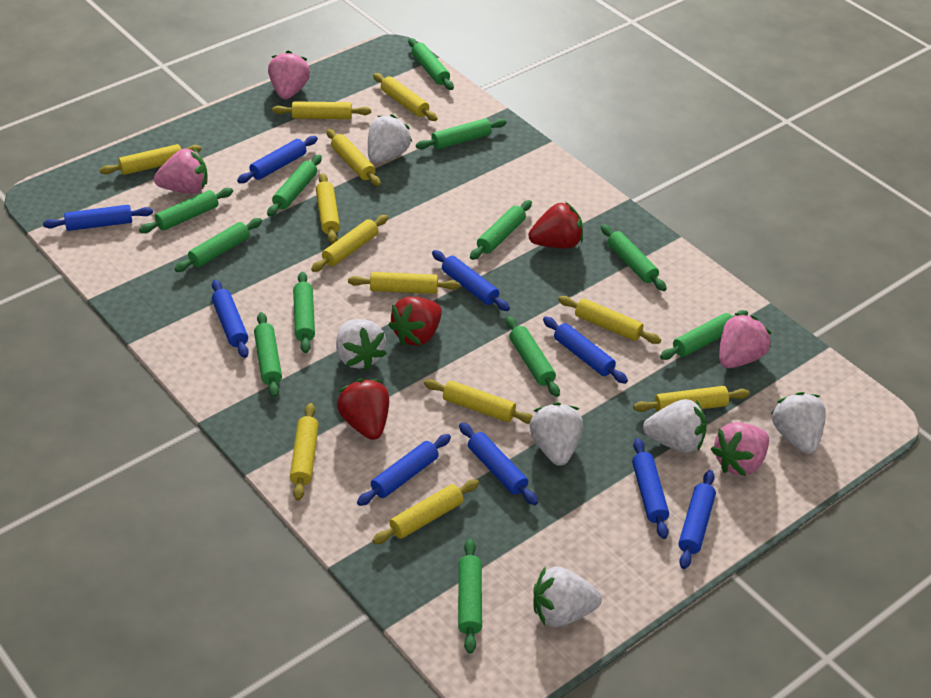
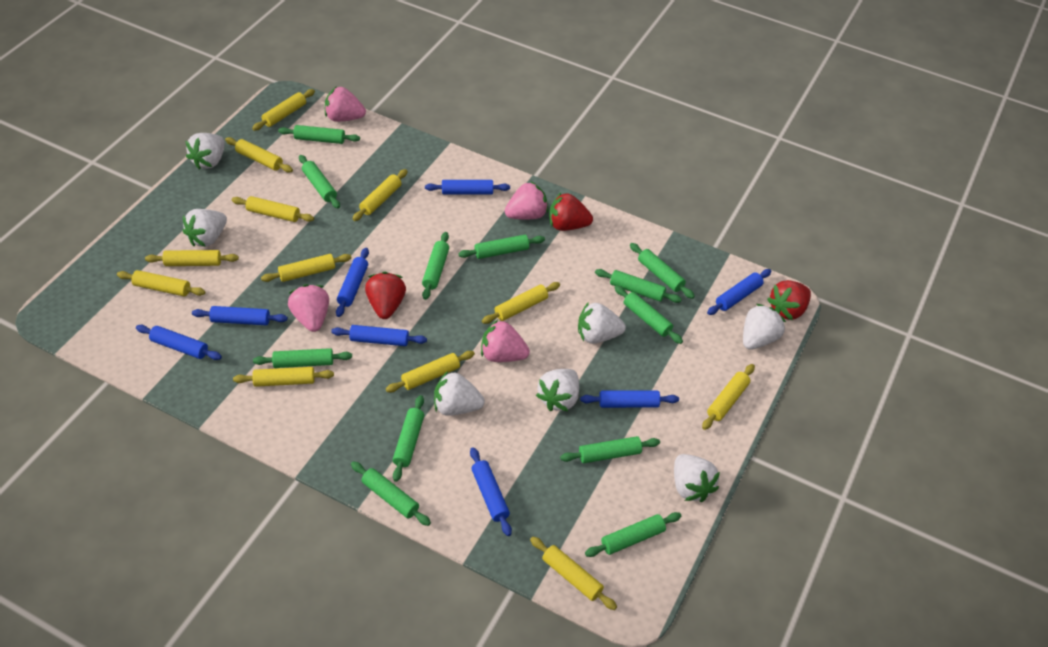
blue rolling pin: 9 -> 8
white strawberry: 6 -> 7

